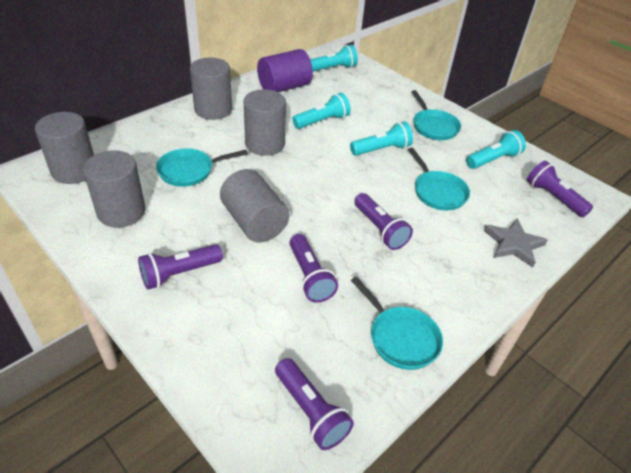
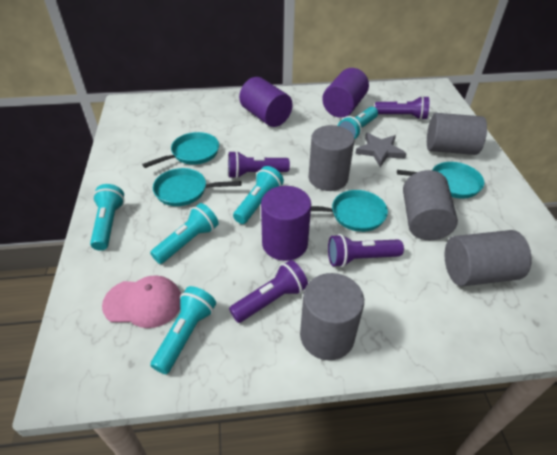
pink cap: 0 -> 1
purple cylinder: 1 -> 3
purple flashlight: 5 -> 4
turquoise flashlight: 4 -> 5

